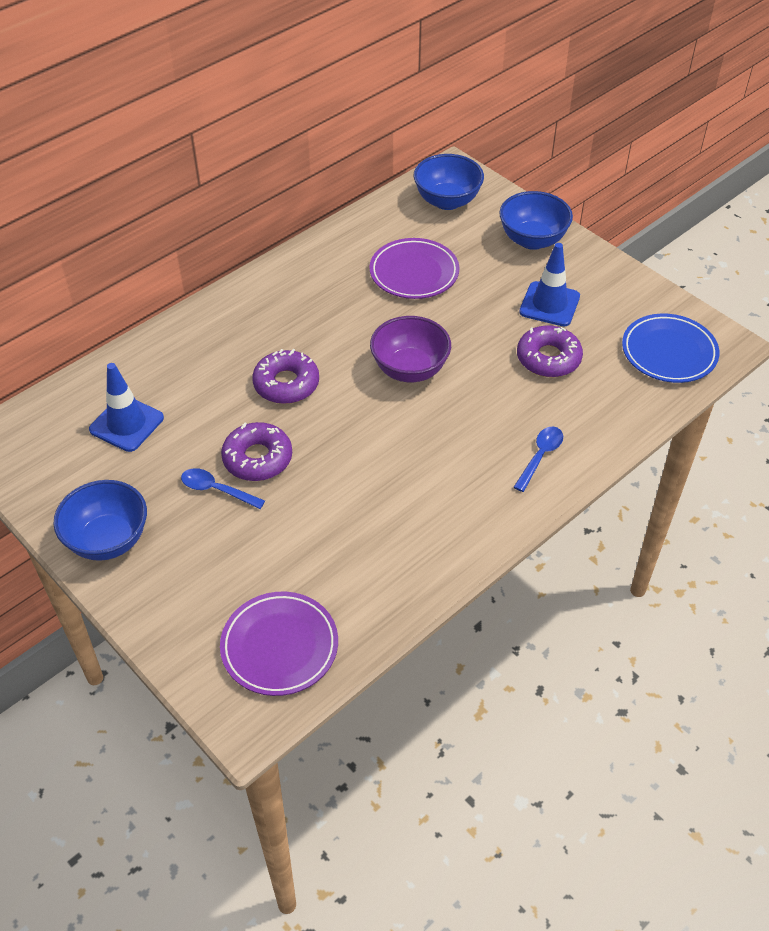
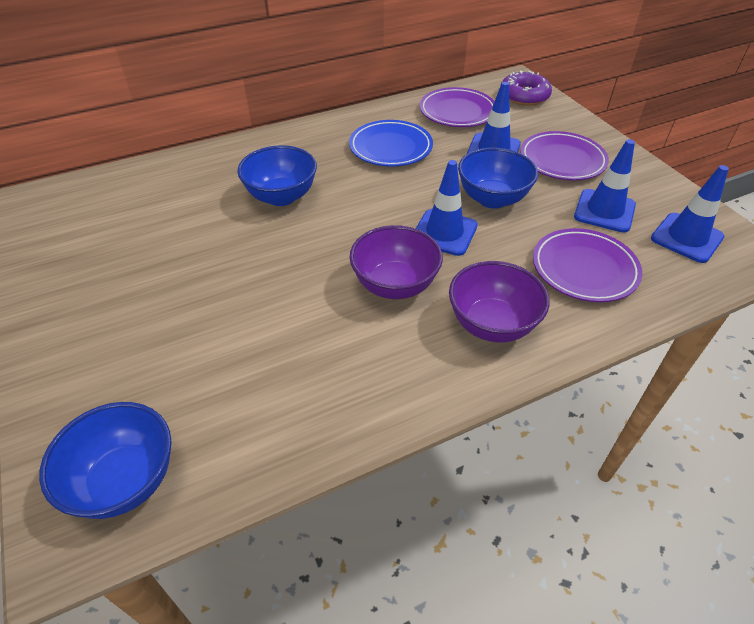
blue spoon: 2 -> 0
blue traffic cone: 2 -> 4
purple bowl: 1 -> 2
purple donut: 3 -> 1
purple plate: 2 -> 3

